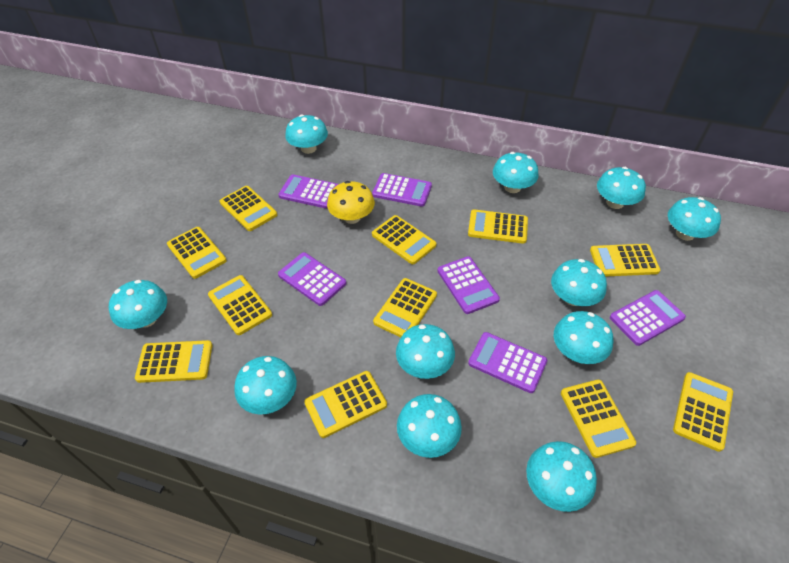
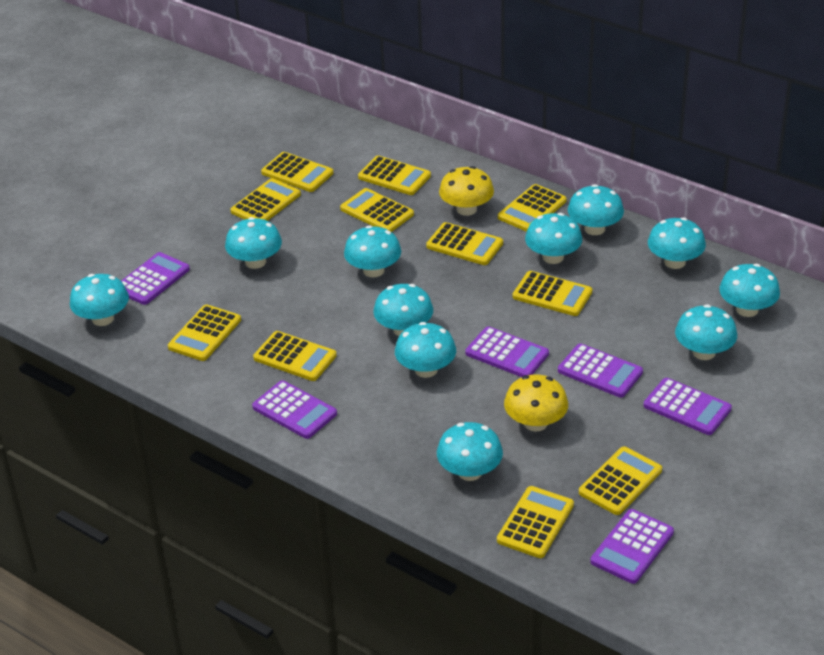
yellow mushroom: 1 -> 2

